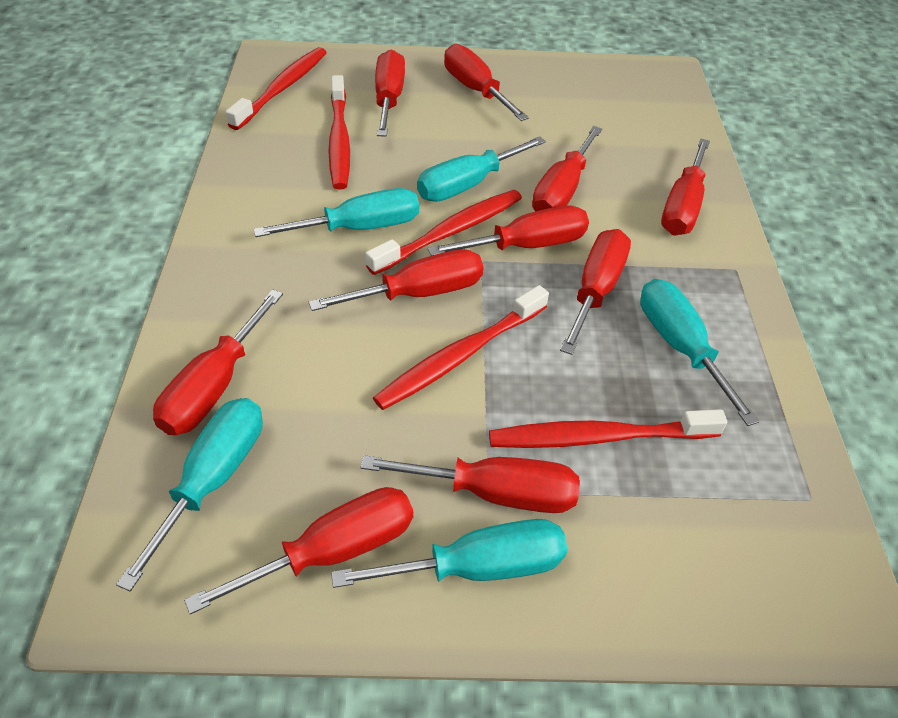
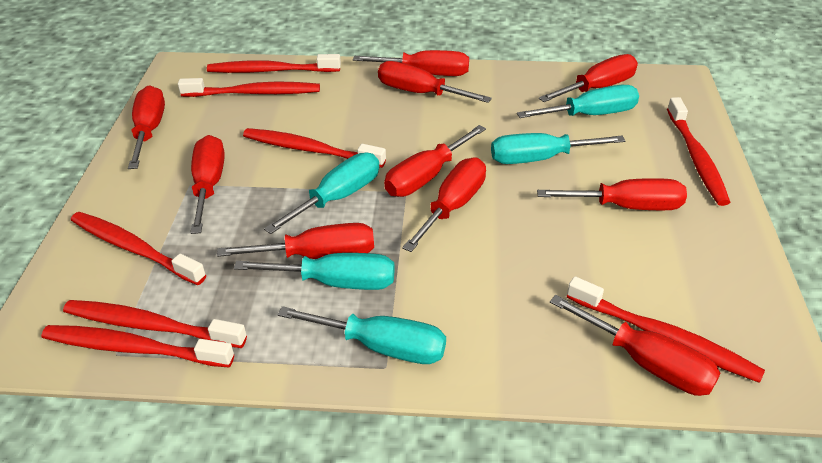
red toothbrush: 5 -> 8

